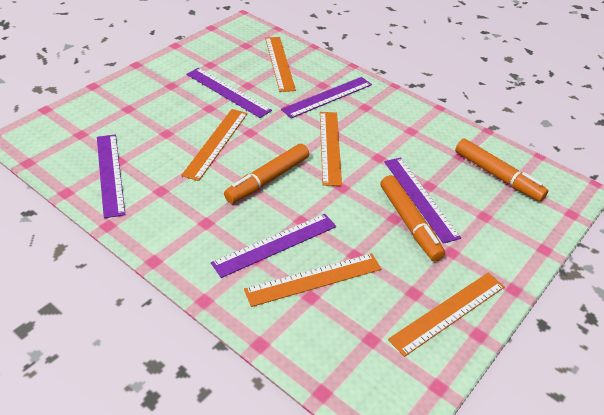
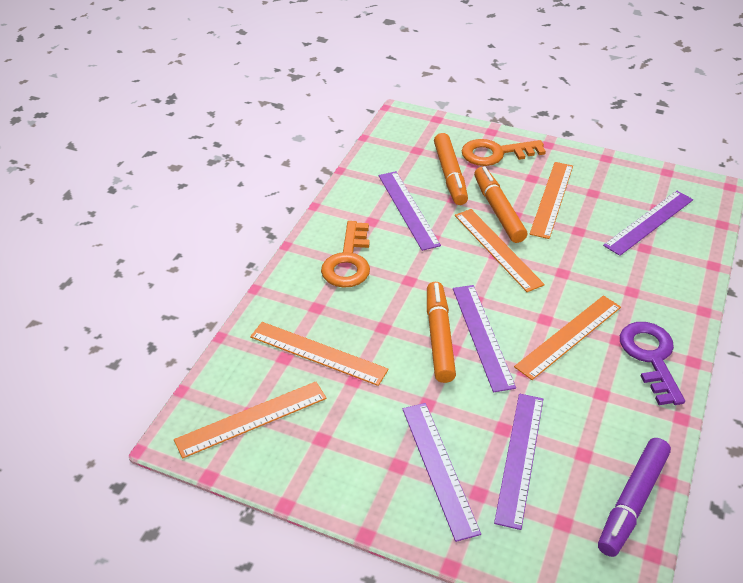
orange key: 0 -> 2
purple key: 0 -> 1
purple marker: 0 -> 1

